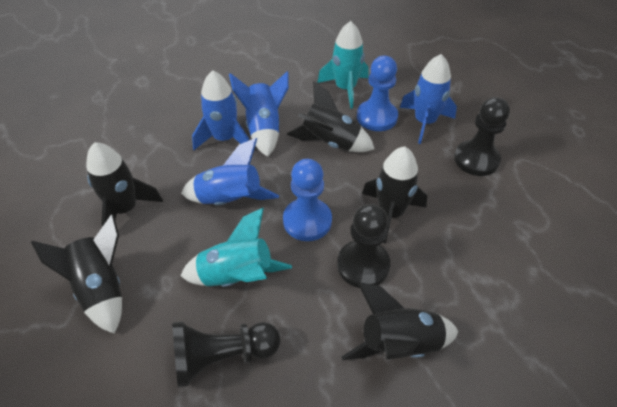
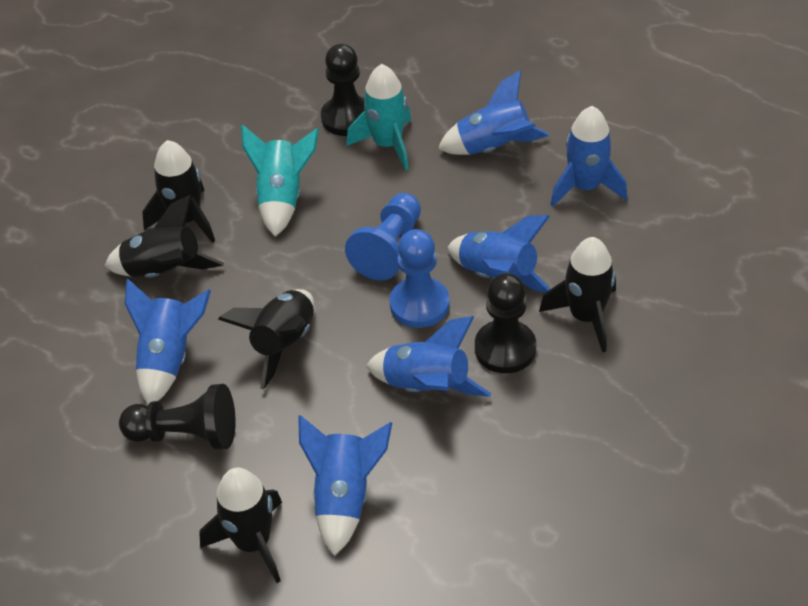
blue rocket: 4 -> 6

